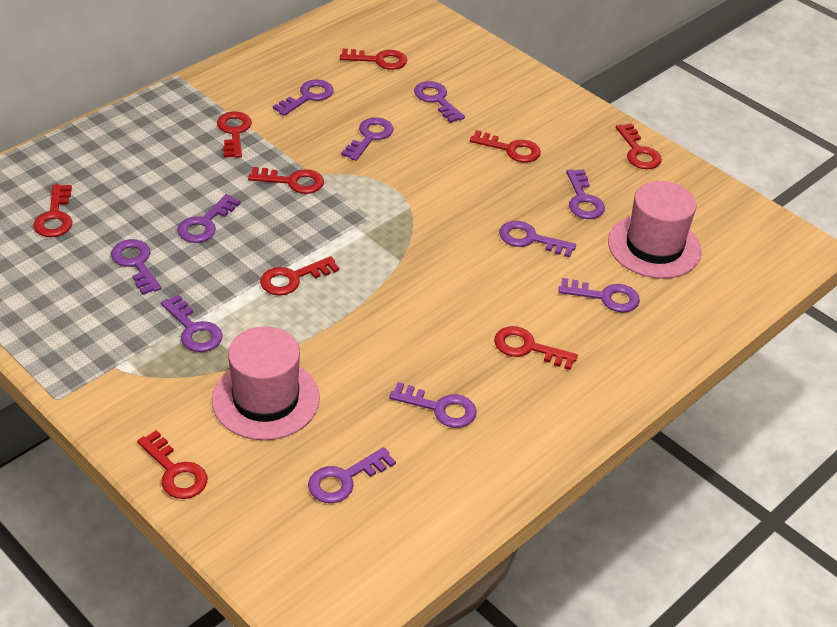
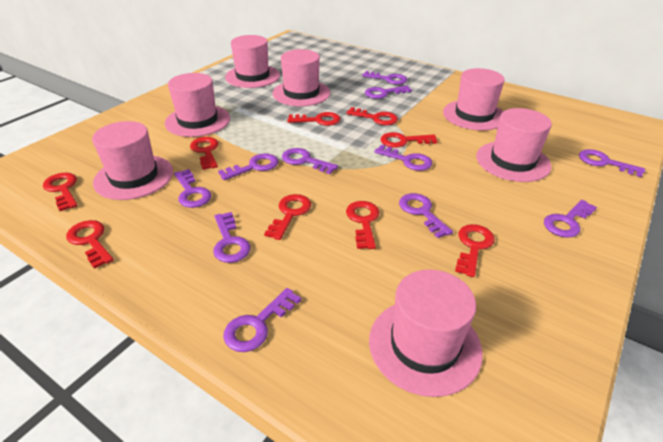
pink hat: 2 -> 7

